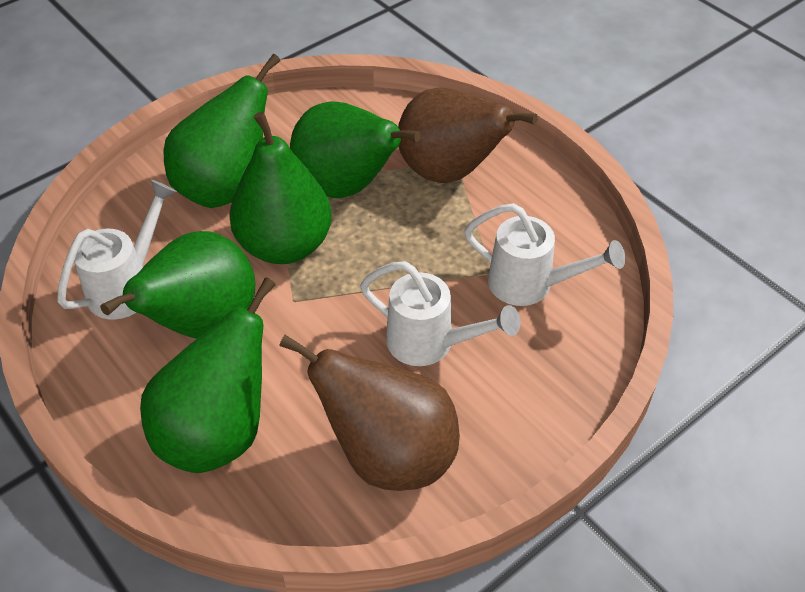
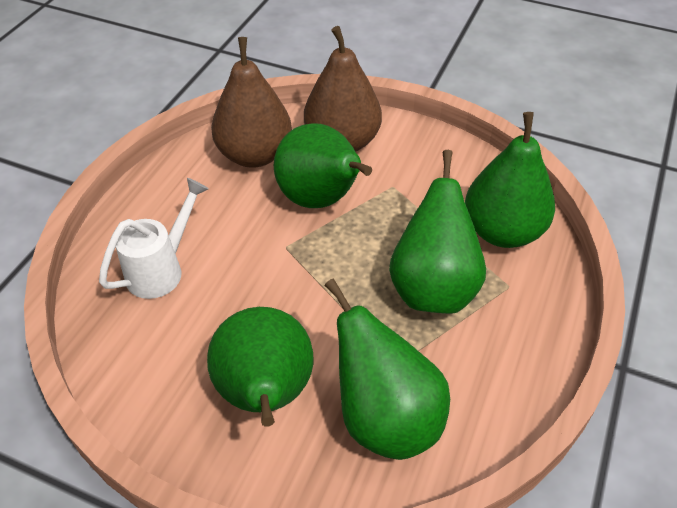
white watering can: 3 -> 1

